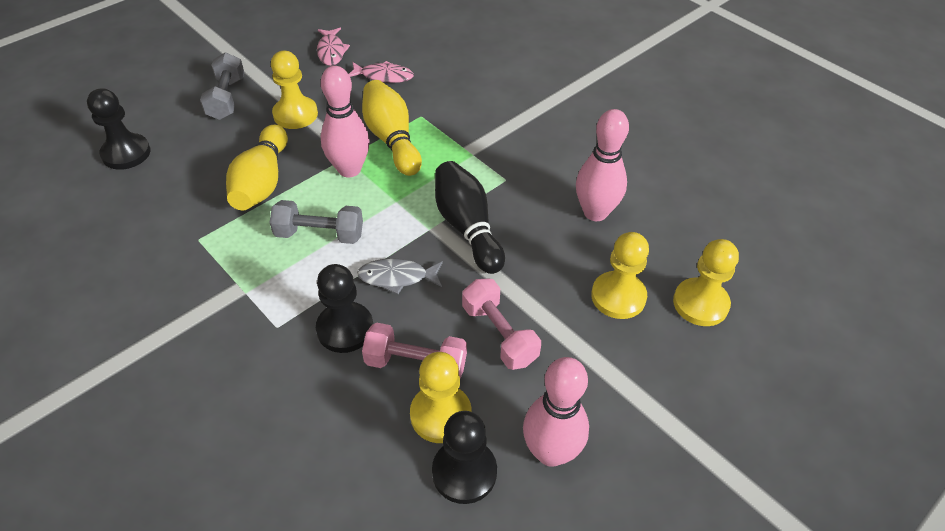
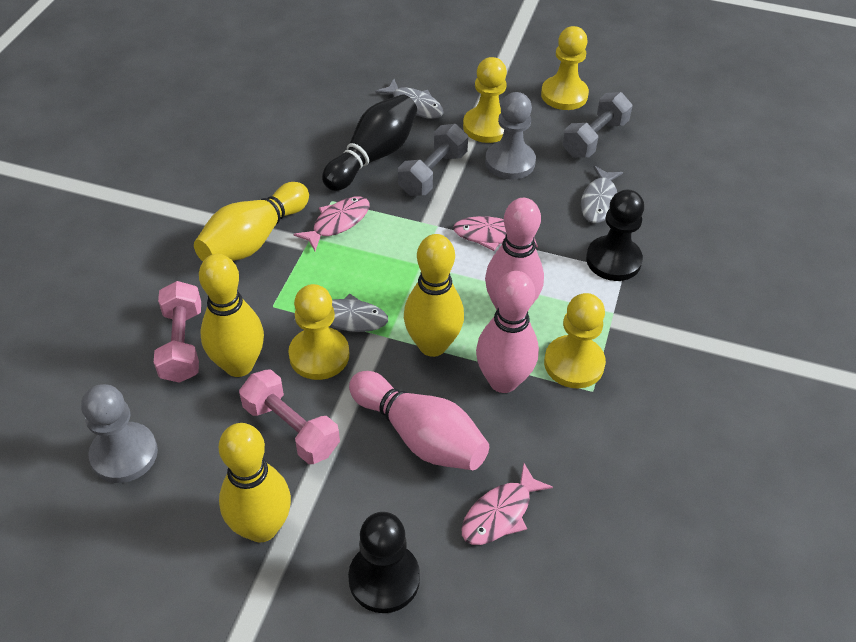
black pawn: 3 -> 2
grey fish: 1 -> 3
grey pawn: 0 -> 2
pink fish: 2 -> 3
yellow bowling pin: 2 -> 4

